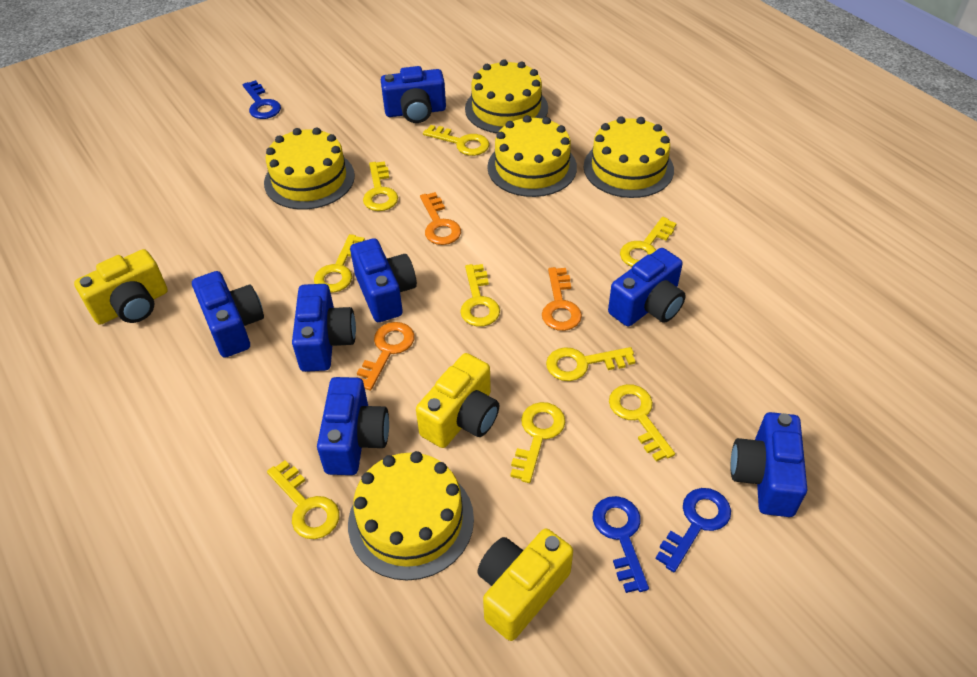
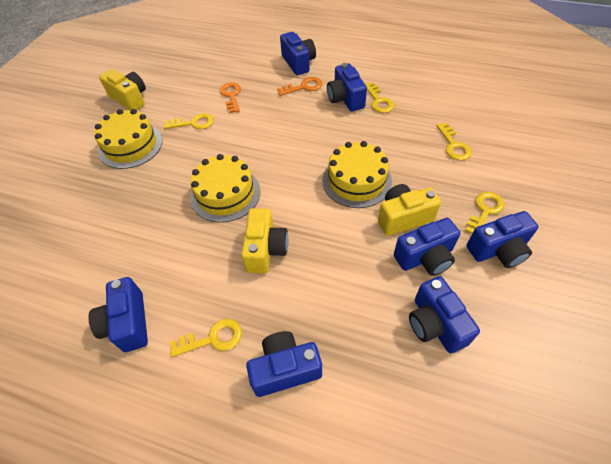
blue key: 3 -> 0
orange key: 3 -> 2
yellow cake: 5 -> 3
yellow key: 9 -> 5

